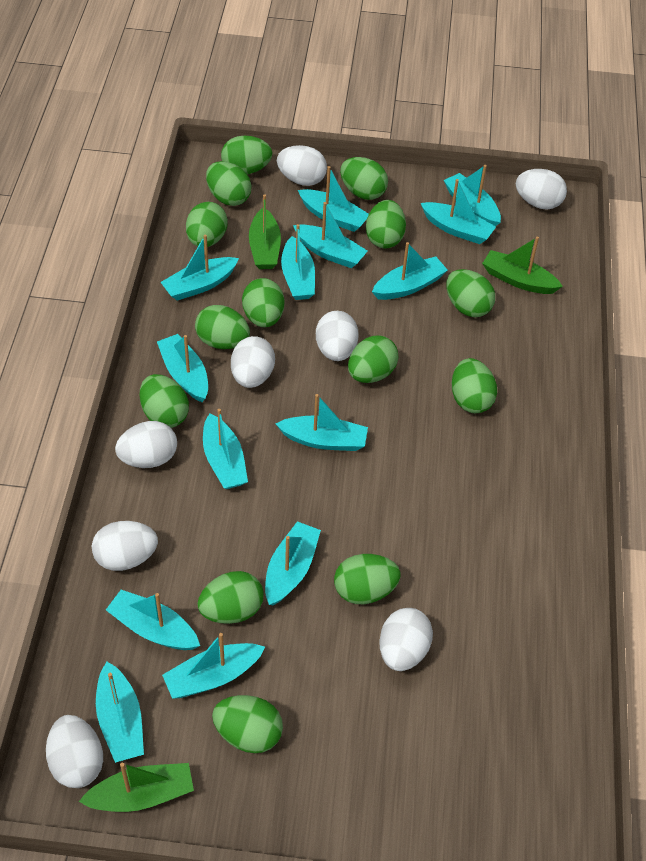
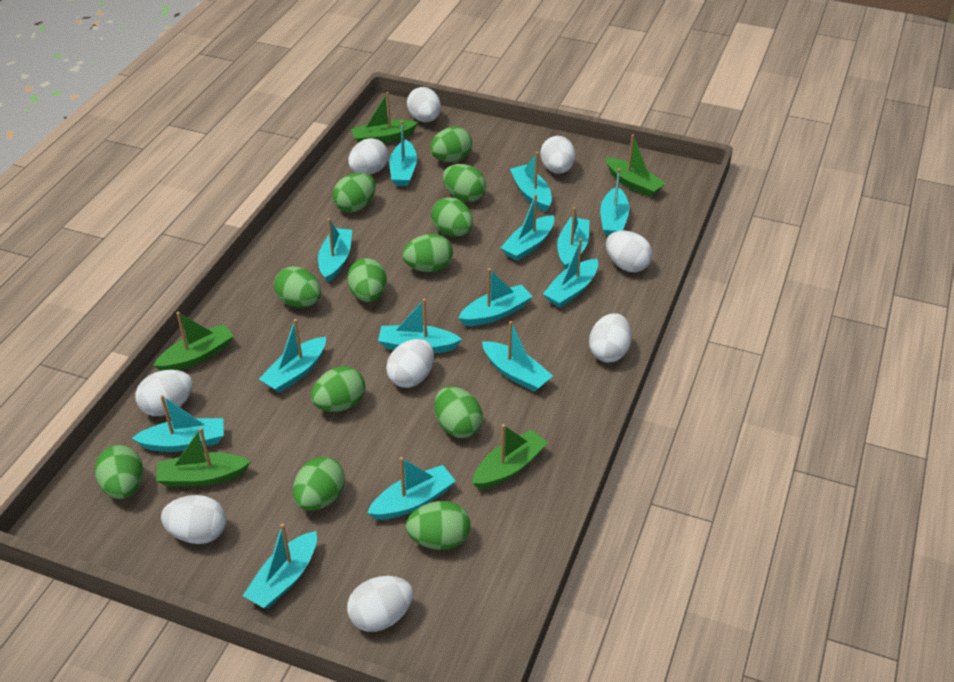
green boat: 3 -> 5
green egg: 14 -> 12
white egg: 8 -> 9

